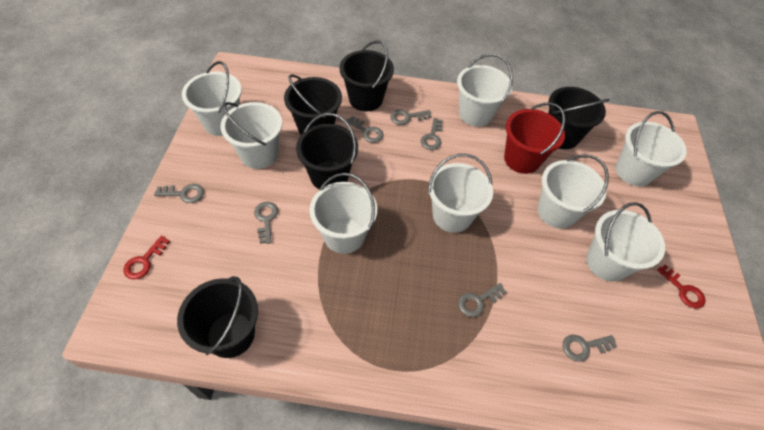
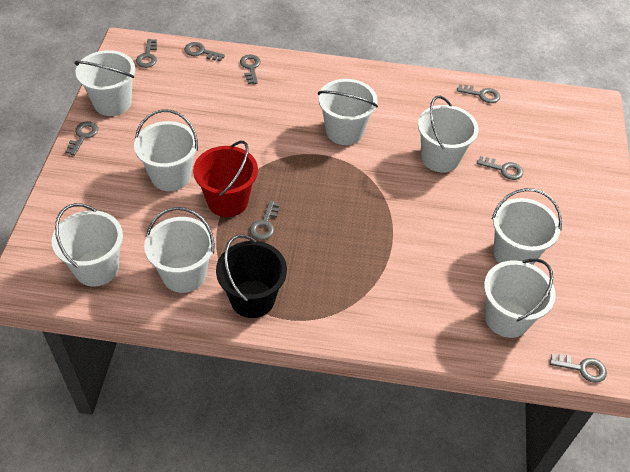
black bucket: 5 -> 1
grey key: 7 -> 8
red key: 2 -> 0

